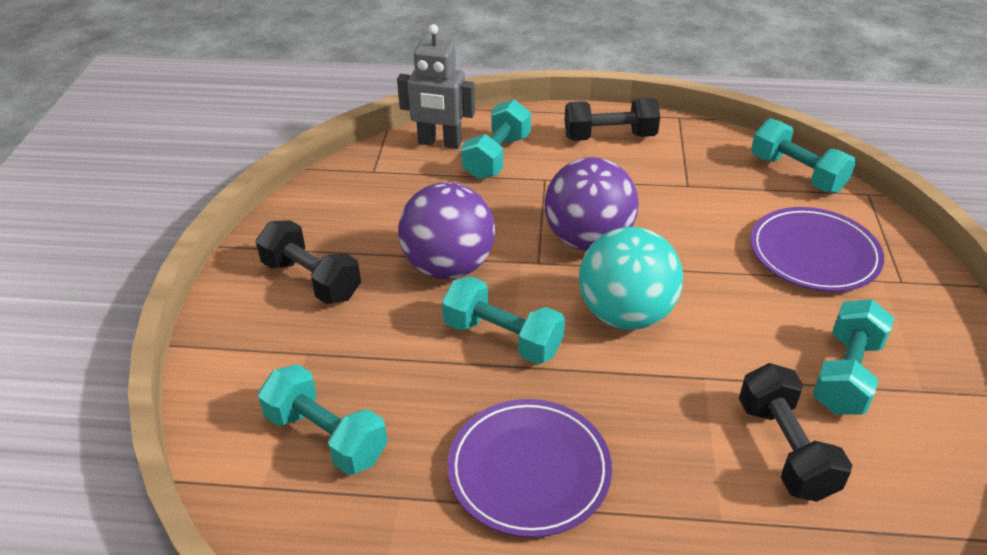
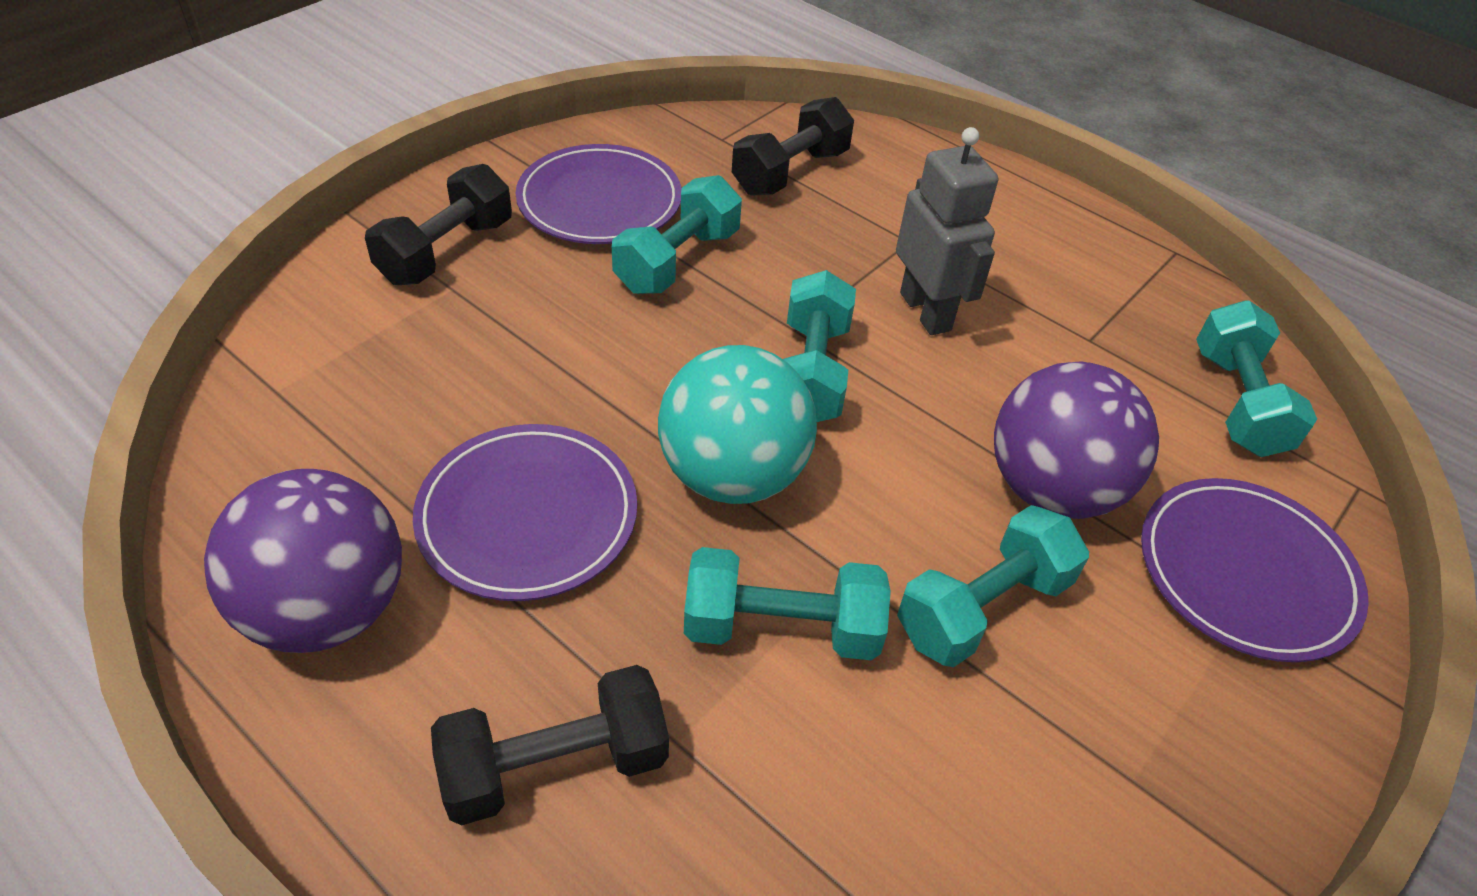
purple plate: 2 -> 3

